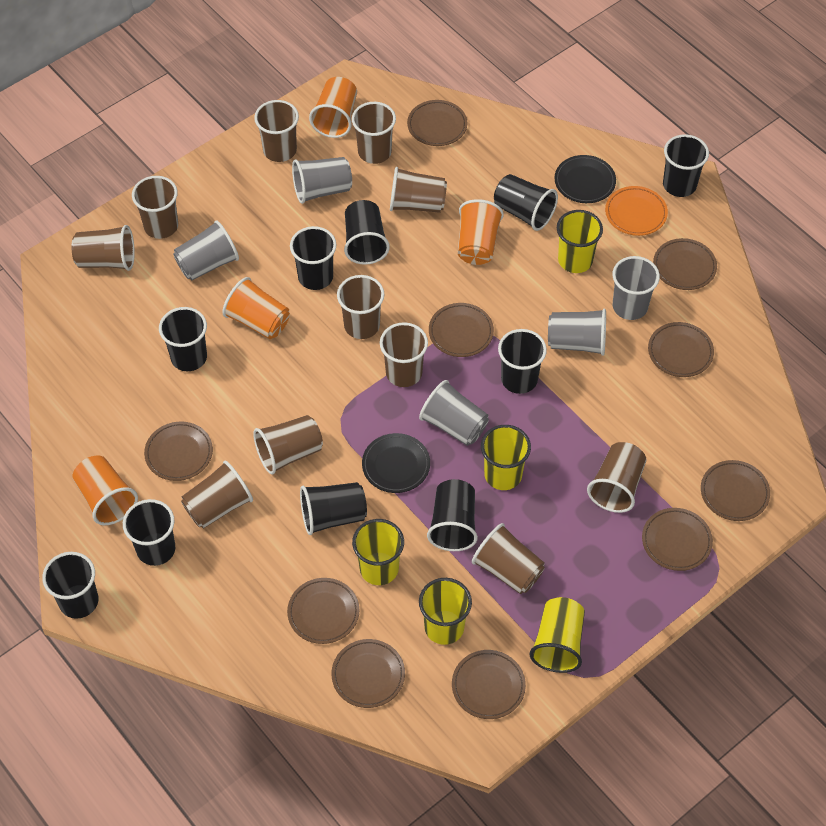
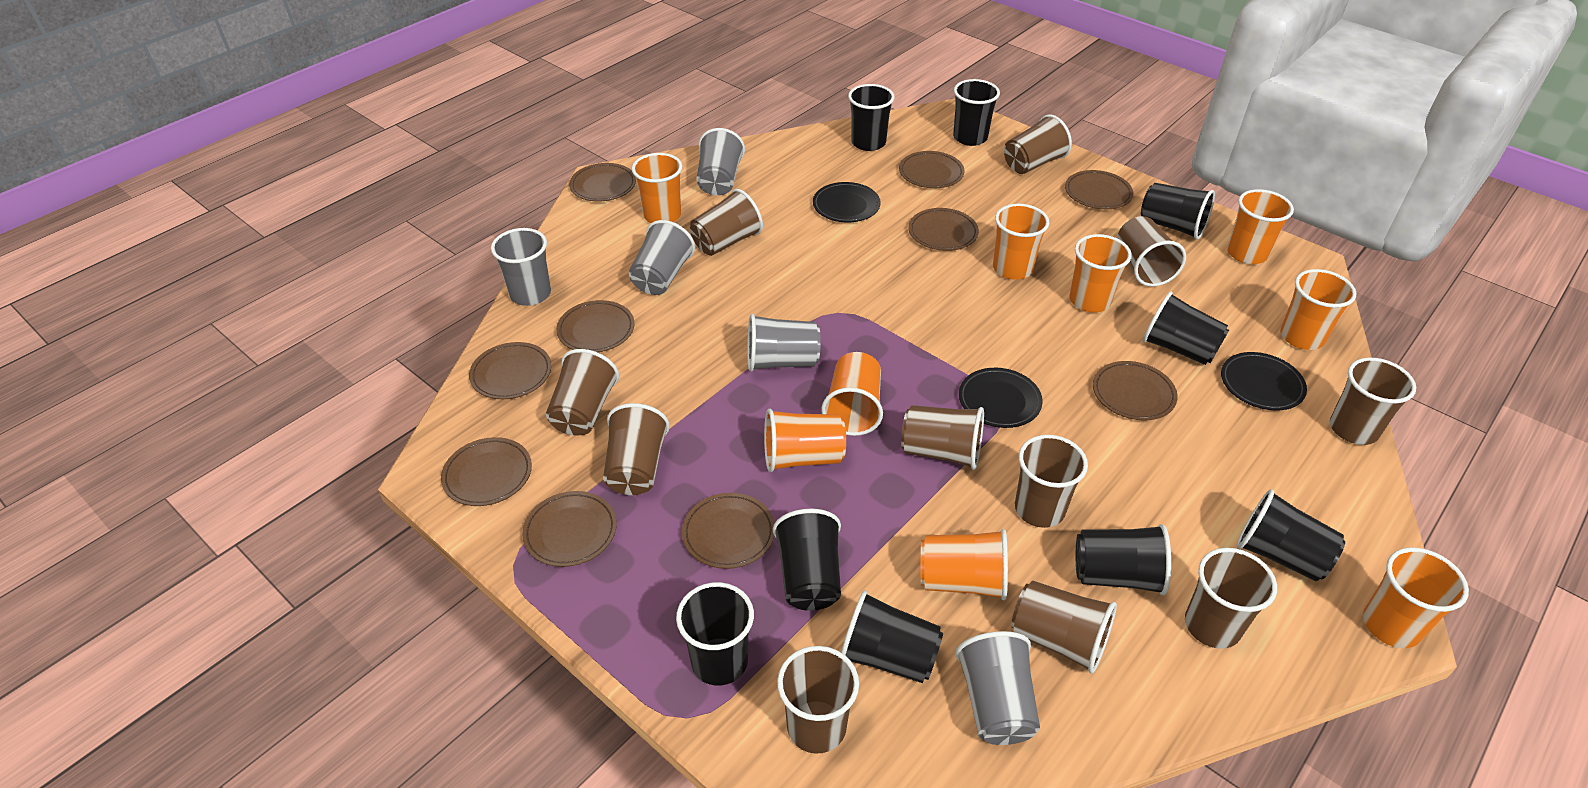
black cup: 10 -> 9
black plate: 2 -> 3
orange cup: 4 -> 9
orange plate: 1 -> 0
yellow cup: 5 -> 0

